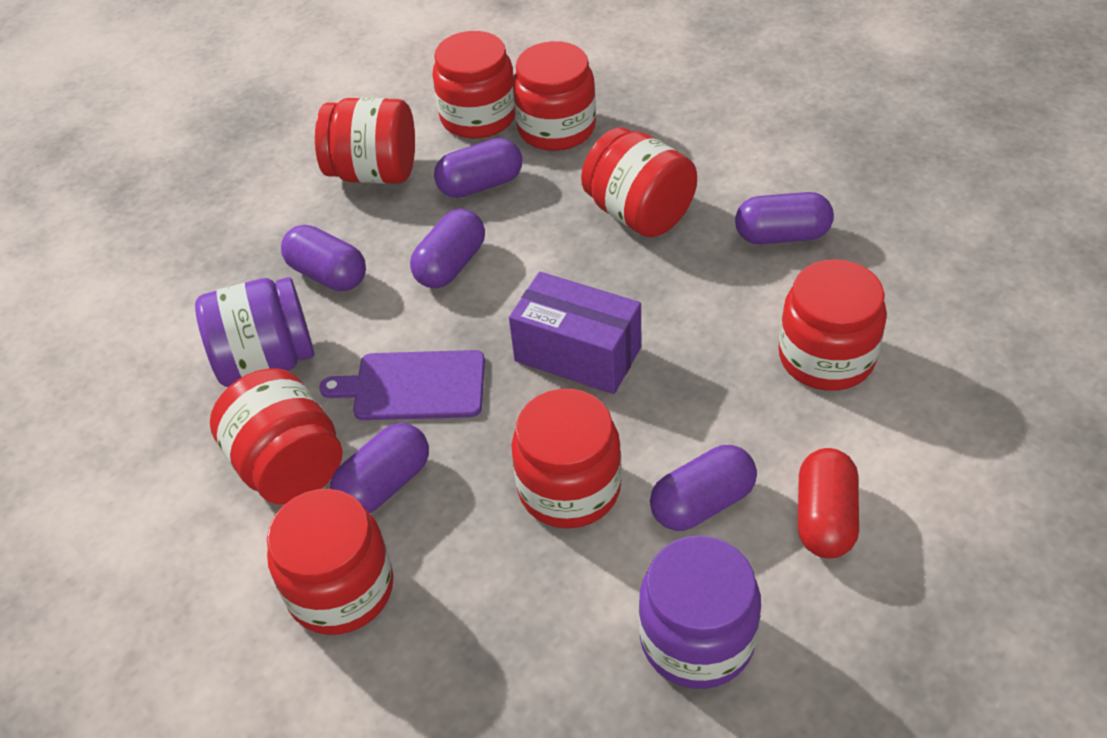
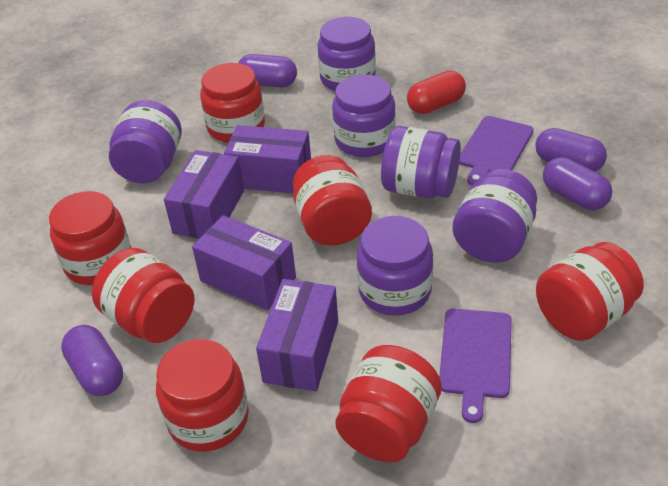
purple box: 1 -> 4
purple capsule: 6 -> 4
purple cutting board: 1 -> 2
purple jar: 2 -> 6
red jar: 8 -> 7

